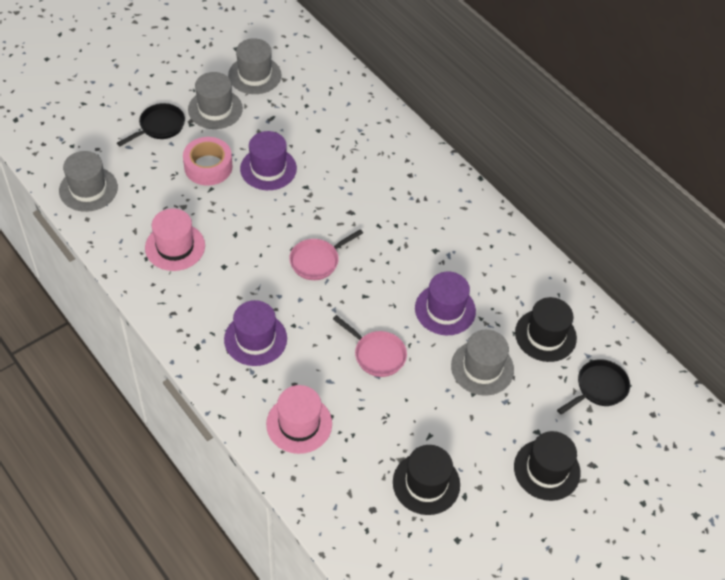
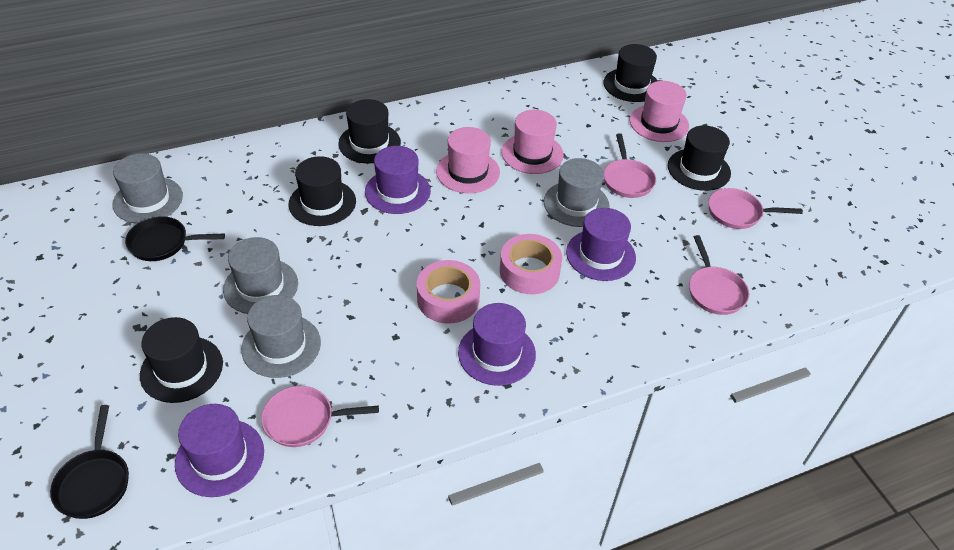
black hat: 3 -> 5
pink hat: 2 -> 3
pink pan: 2 -> 4
pink tape: 1 -> 2
purple hat: 3 -> 4

